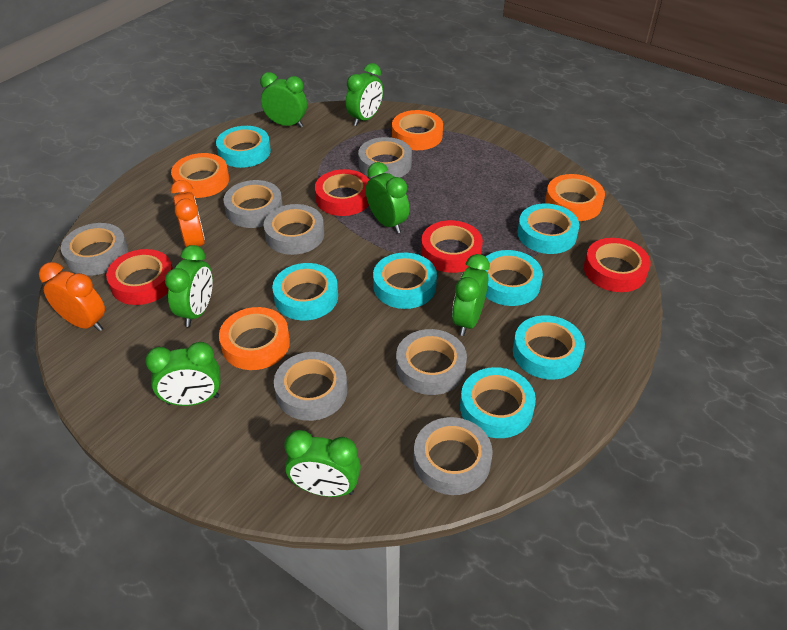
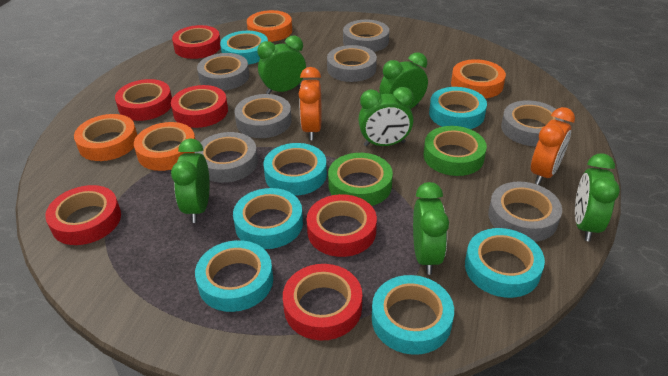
green clock: 7 -> 6
green tape: 0 -> 2
red tape: 4 -> 6

